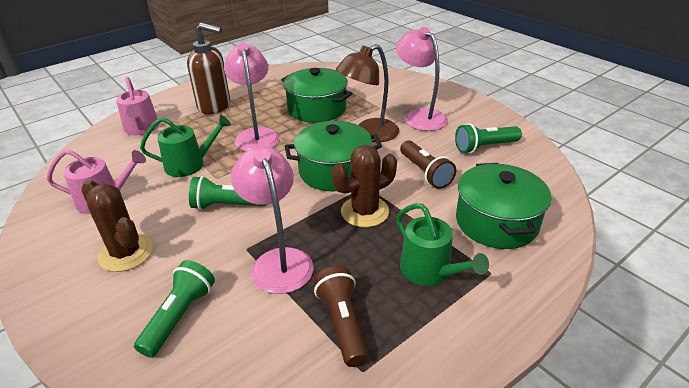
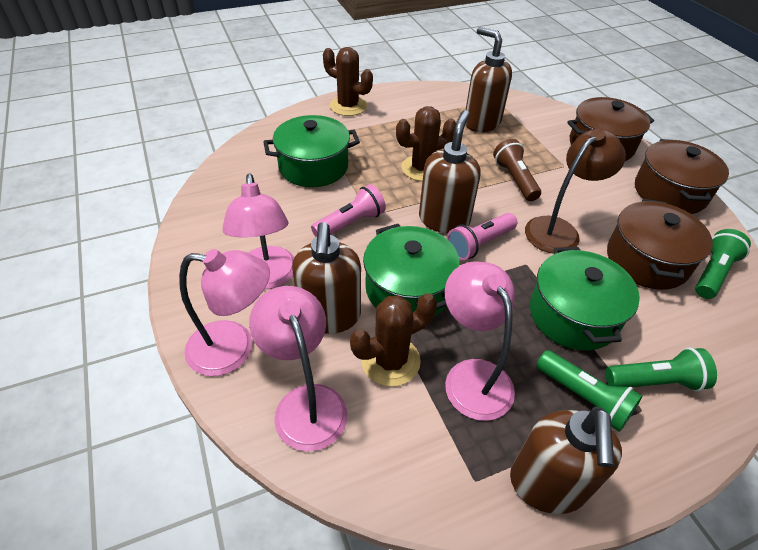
brown cactus: 2 -> 3
brown flashlight: 2 -> 1
brown pot: 0 -> 3
brown soap dispenser: 1 -> 4
green watering can: 2 -> 0
pink flashlight: 0 -> 2
pink lamp: 3 -> 4
pink watering can: 2 -> 0

